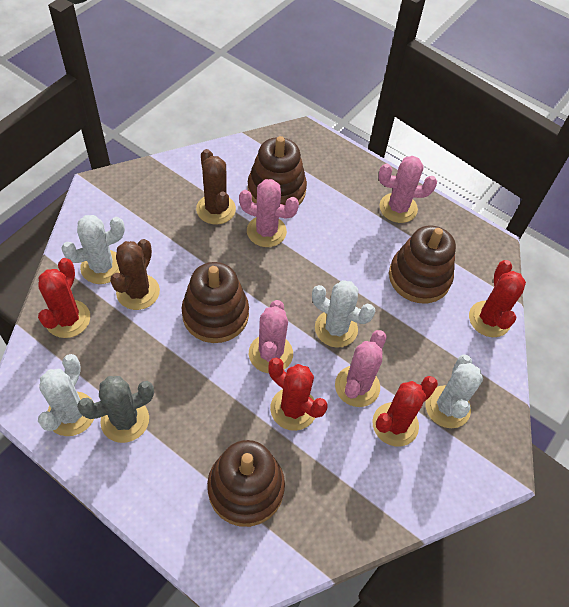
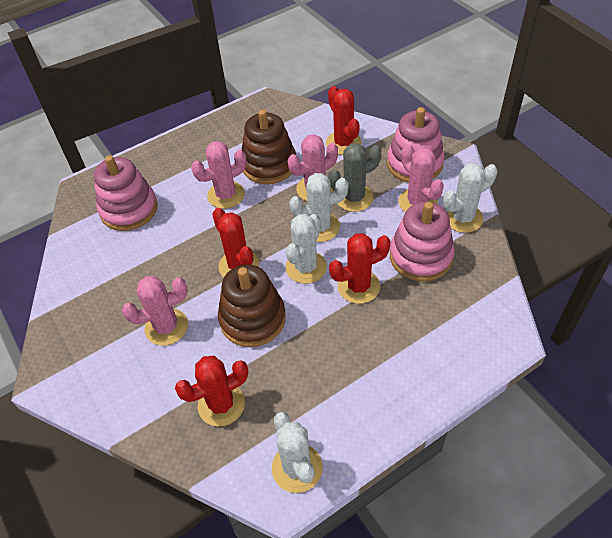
brown cactus: 2 -> 0
brown stacking toy: 4 -> 2
pink stacking toy: 0 -> 3

